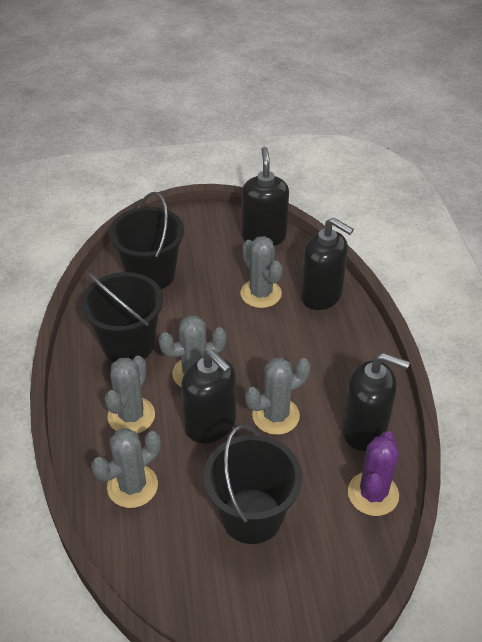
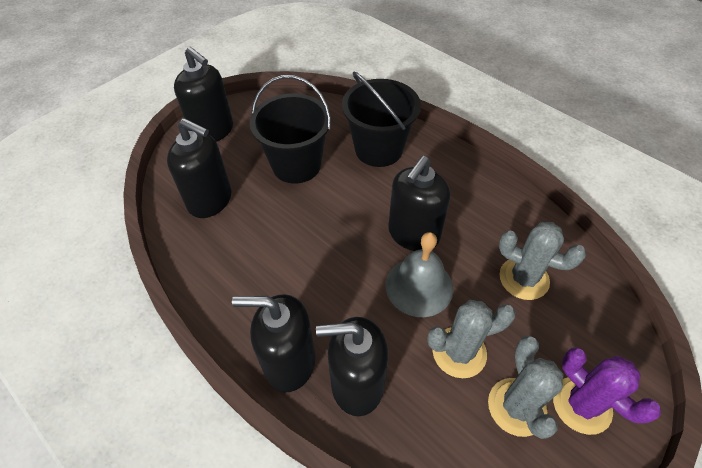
black bucket: 3 -> 2
black soap dispenser: 4 -> 5
grey bell: 0 -> 1
grey cactus: 5 -> 3

